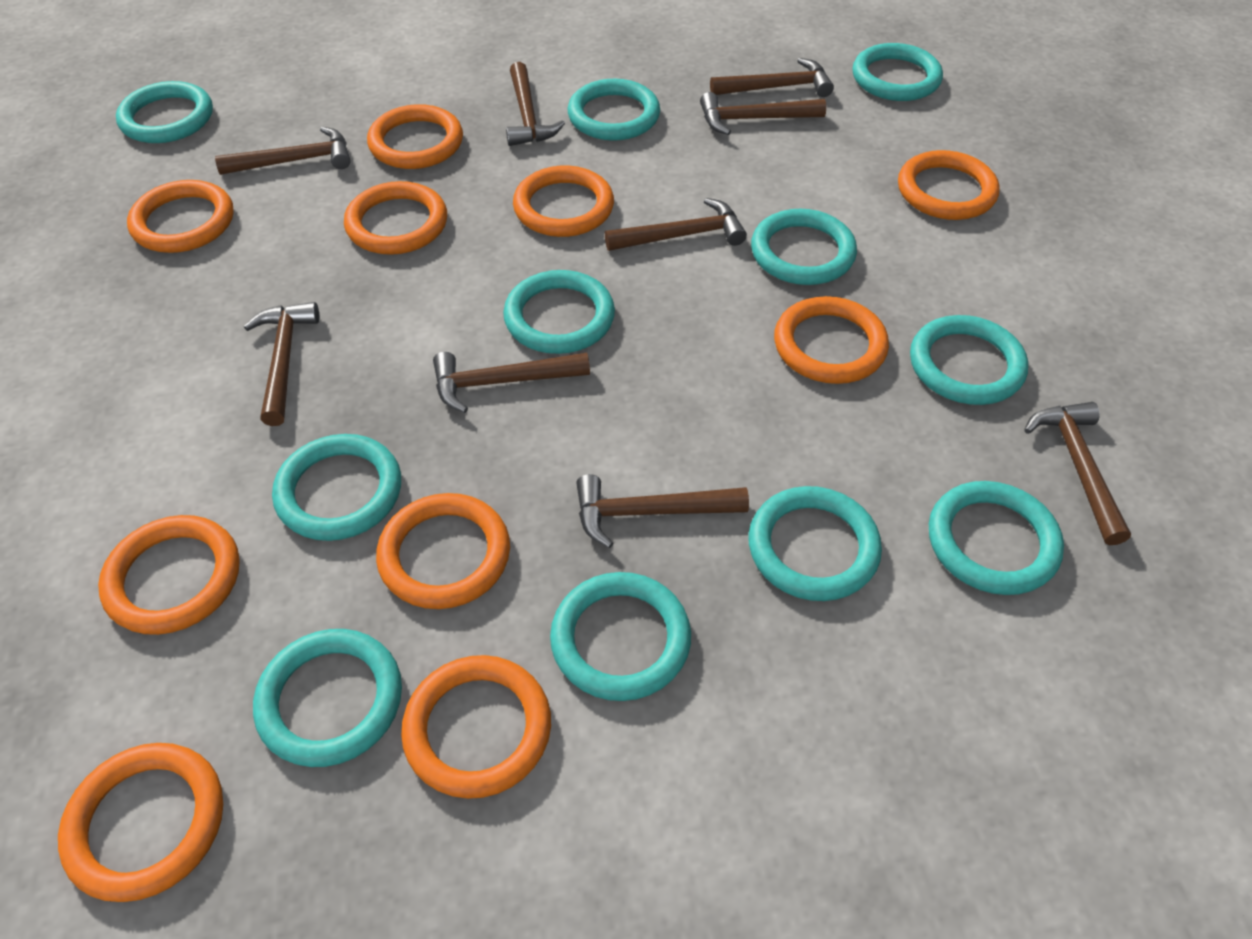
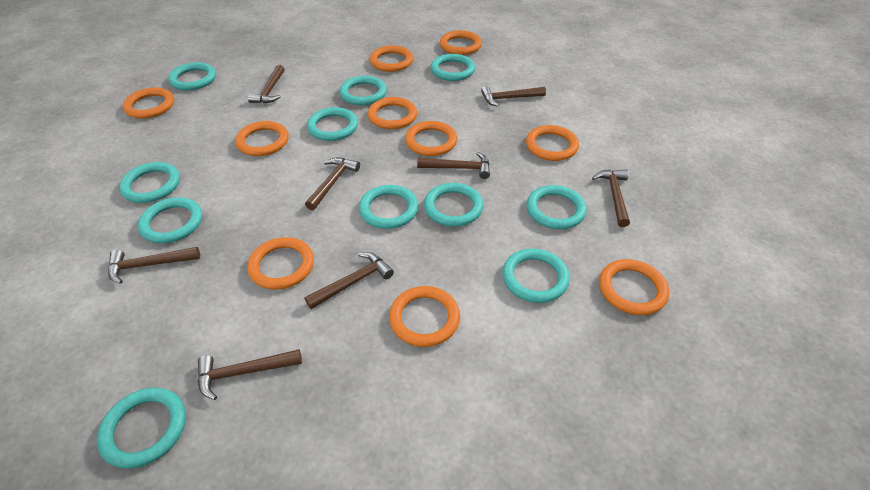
brown hammer: 9 -> 8

